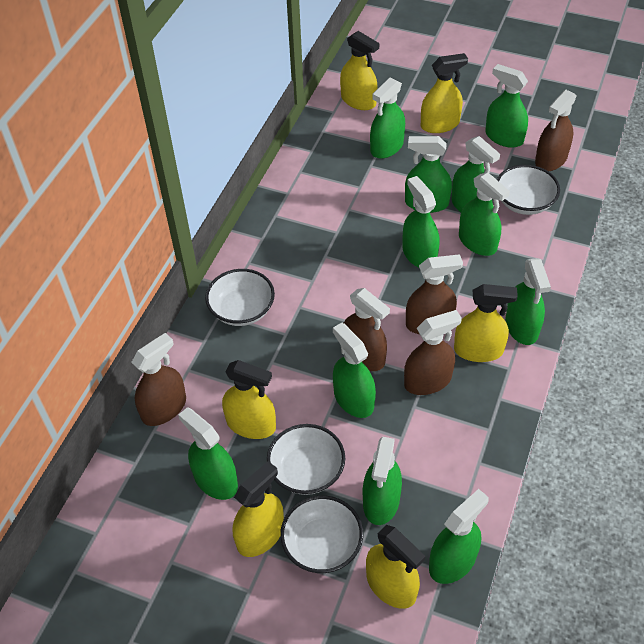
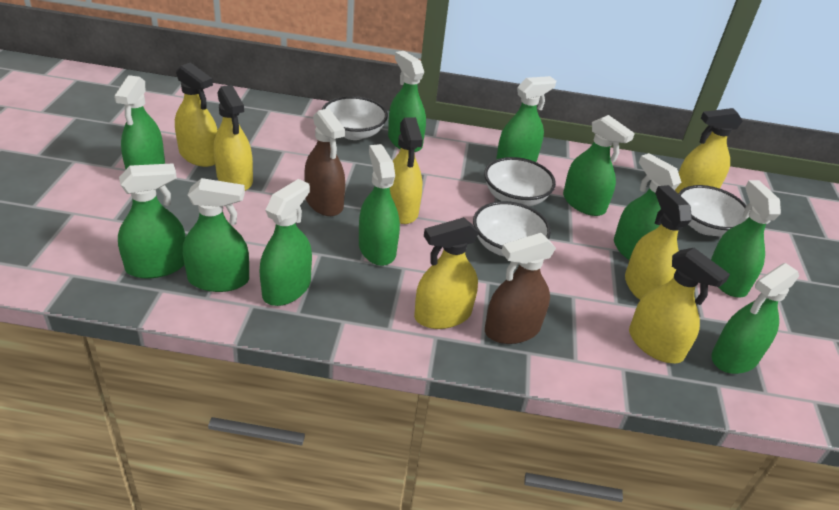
brown spray bottle: 5 -> 2
yellow spray bottle: 6 -> 7

